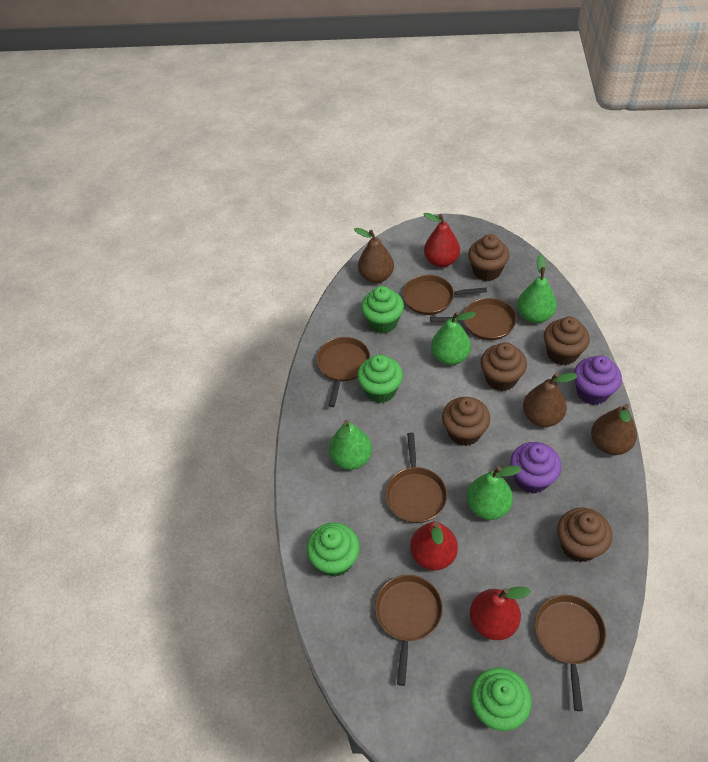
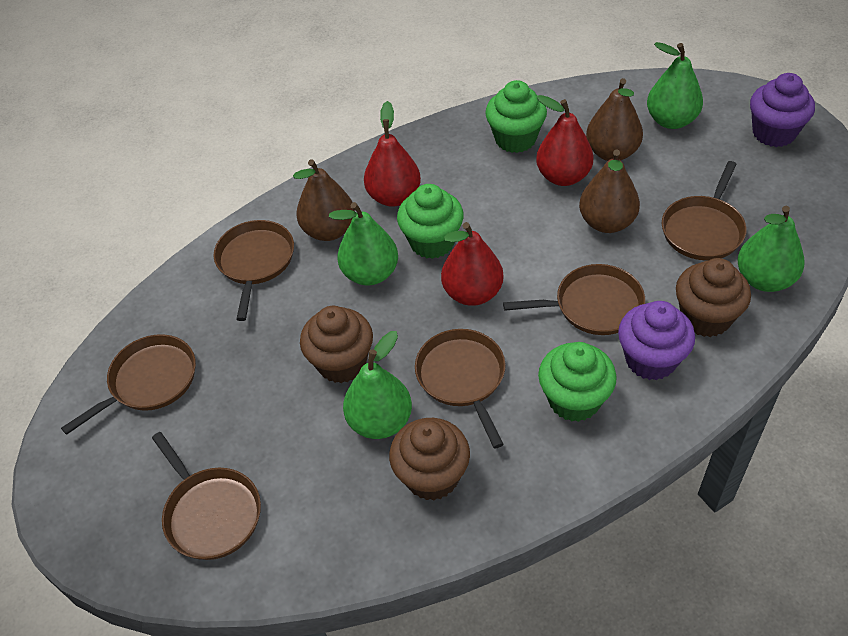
brown cupcake: 5 -> 3
green cupcake: 4 -> 3

